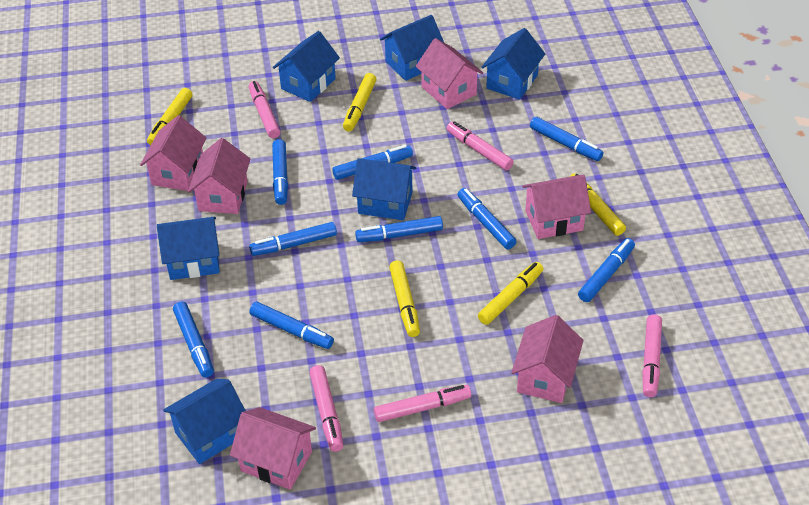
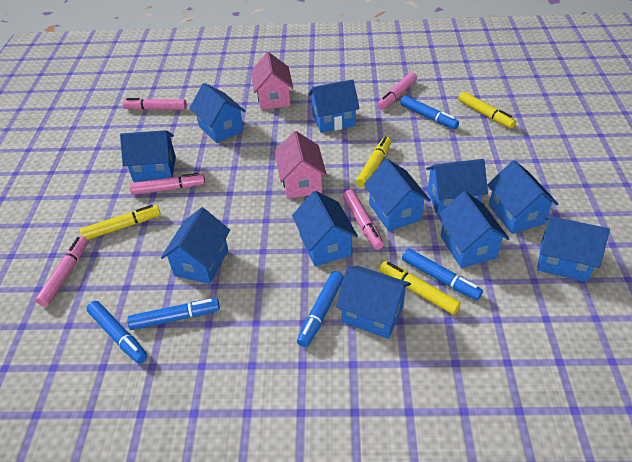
blue house: 6 -> 11
blue marker: 9 -> 5
pink house: 6 -> 2
yellow marker: 5 -> 4

